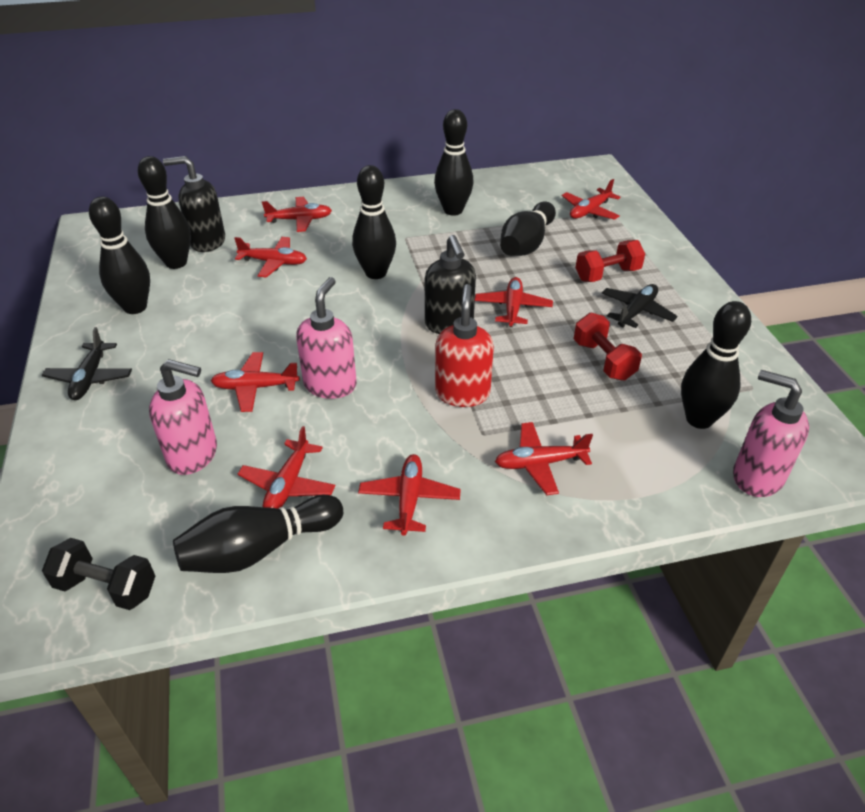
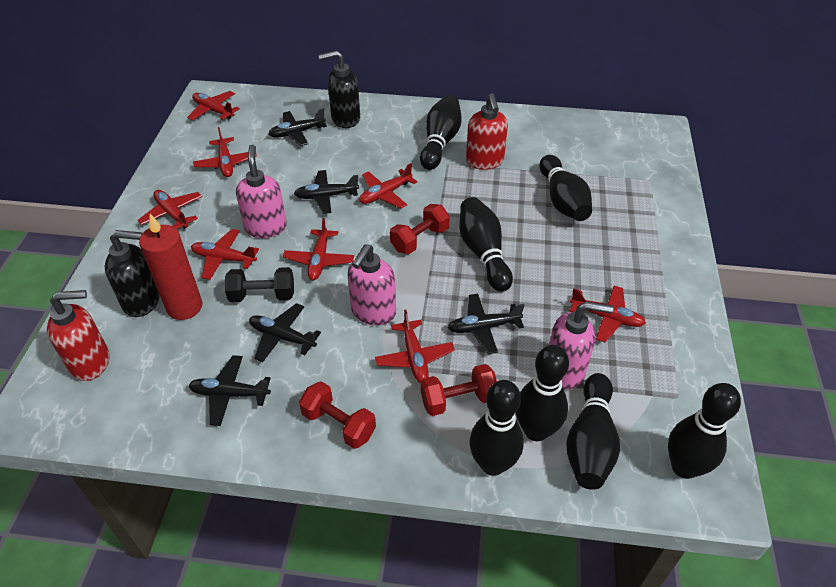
black plane: 2 -> 5
red candle: 0 -> 1
red dumbbell: 2 -> 3
red soap dispenser: 1 -> 2

